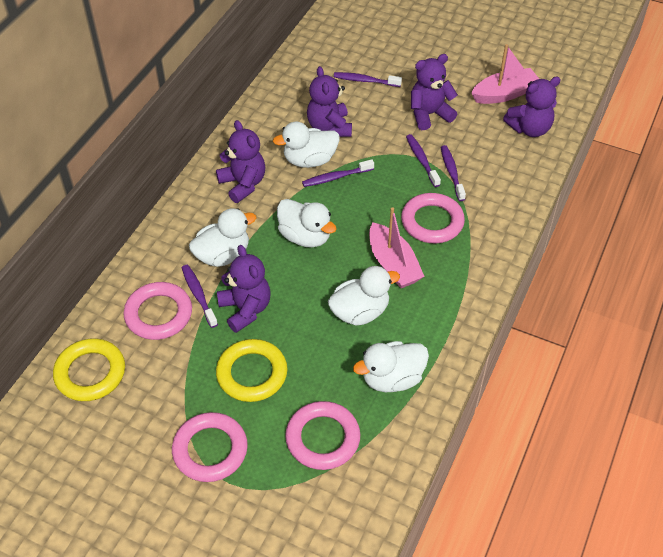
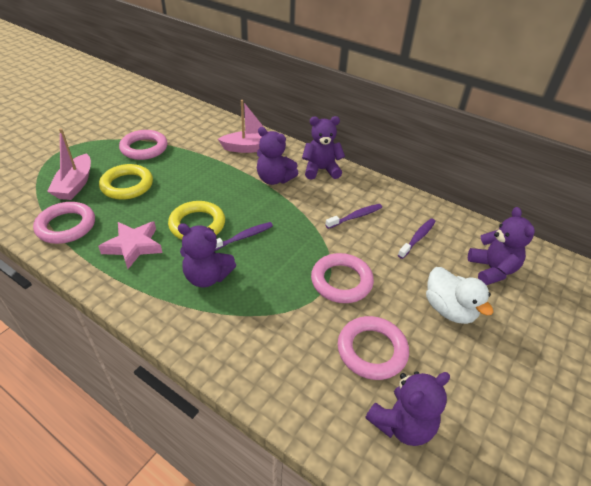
pink star: 0 -> 1
purple toothbrush: 5 -> 3
white duck: 5 -> 1

